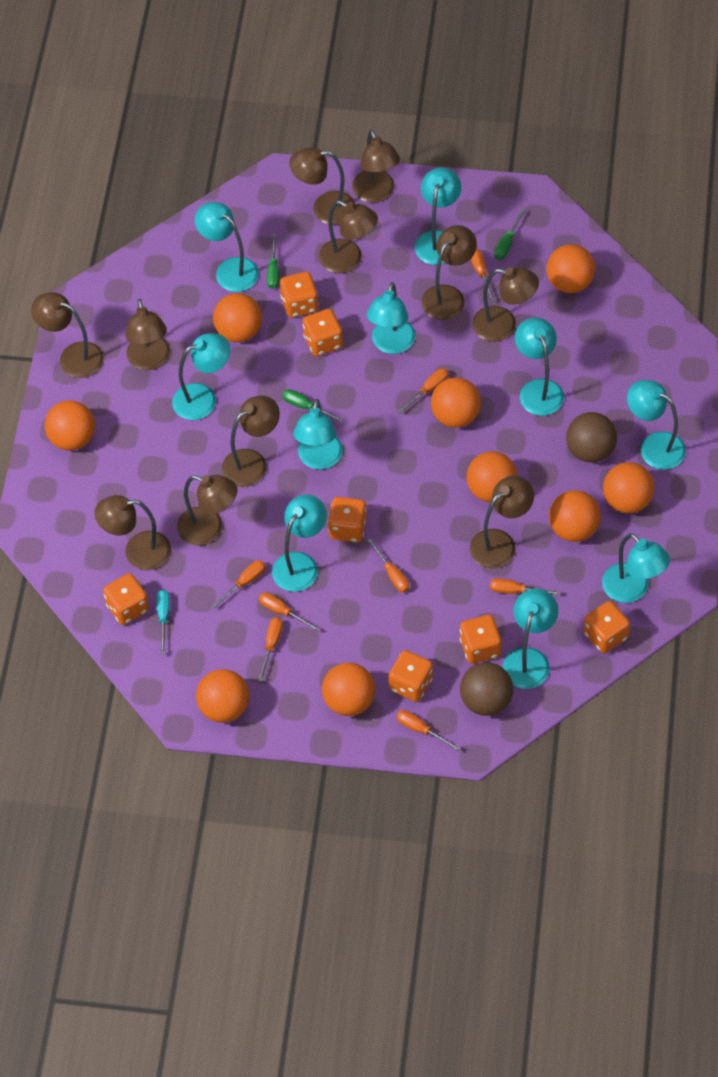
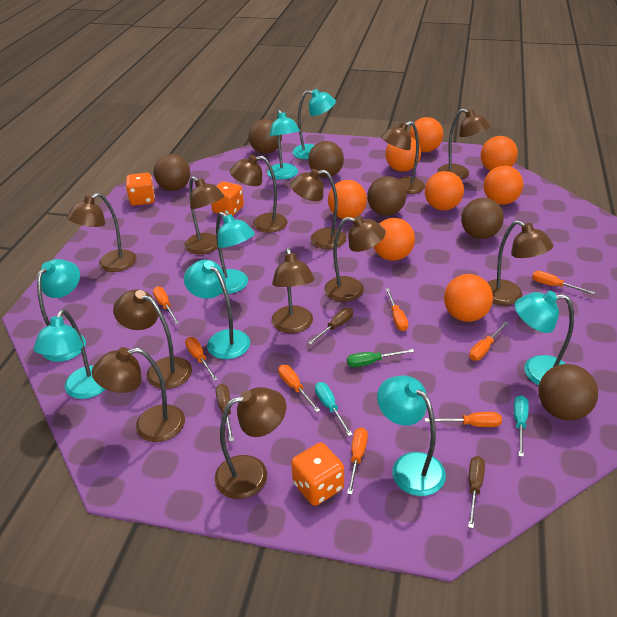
brown ball: 2 -> 6
brown lamp: 11 -> 12
brown screwdriver: 0 -> 3
green screwdriver: 3 -> 1
orange ball: 9 -> 8
orange dice: 7 -> 3
turquoise lamp: 10 -> 8
turquoise screwdriver: 1 -> 2

